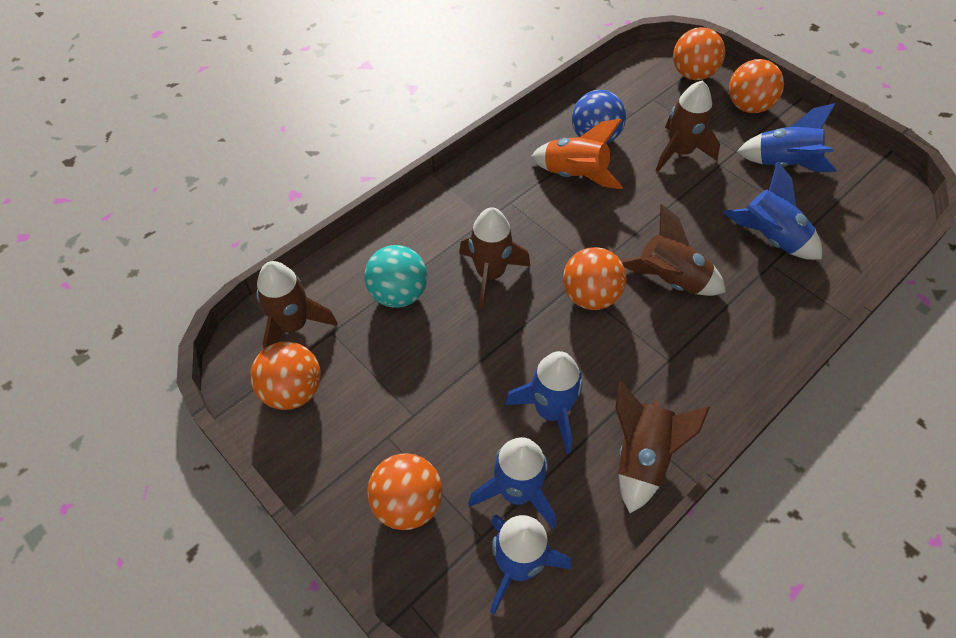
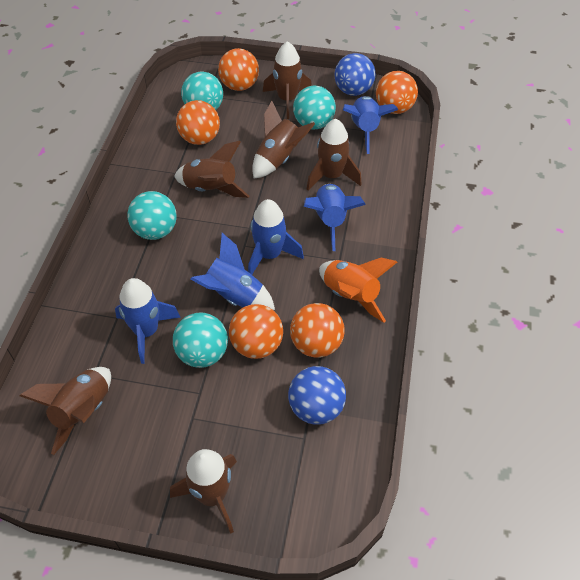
blue ball: 1 -> 2
brown rocket: 5 -> 6
turquoise ball: 1 -> 4

